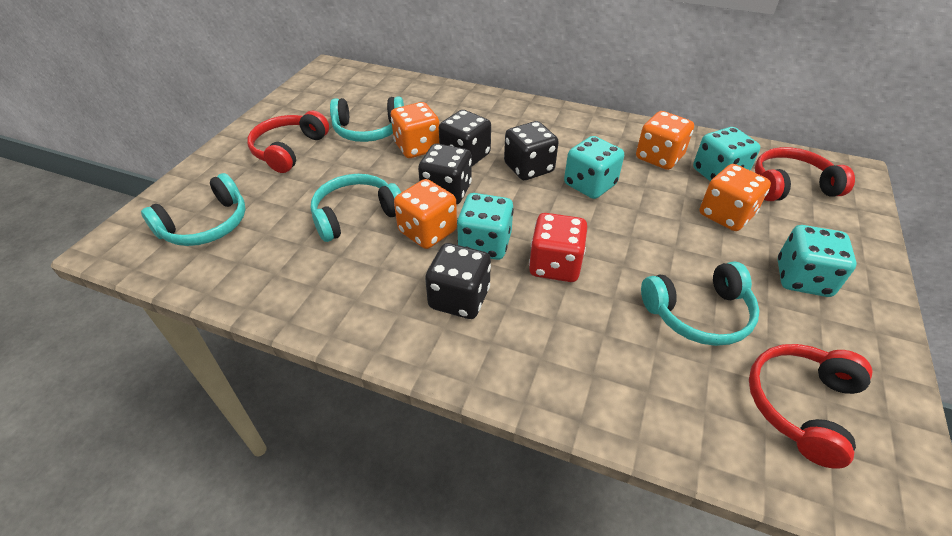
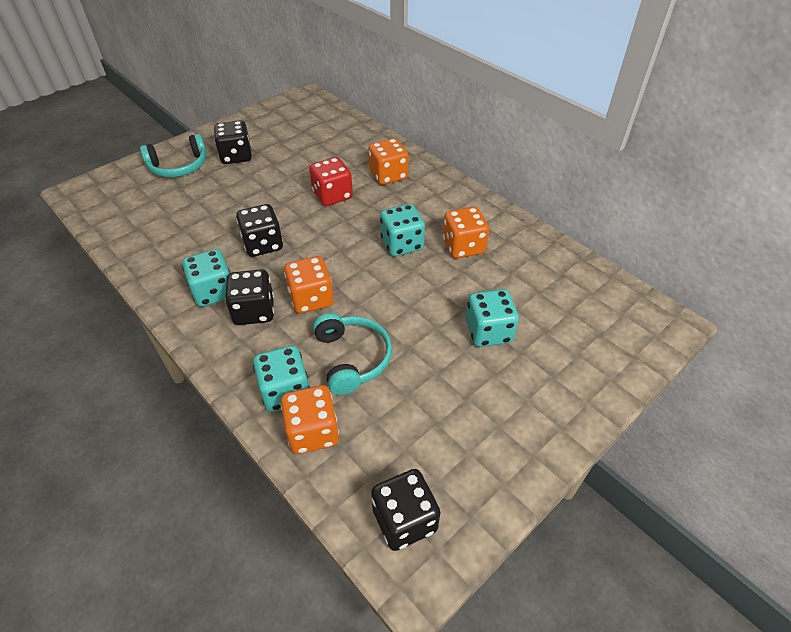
red headphones: 3 -> 0
turquoise headphones: 4 -> 2

